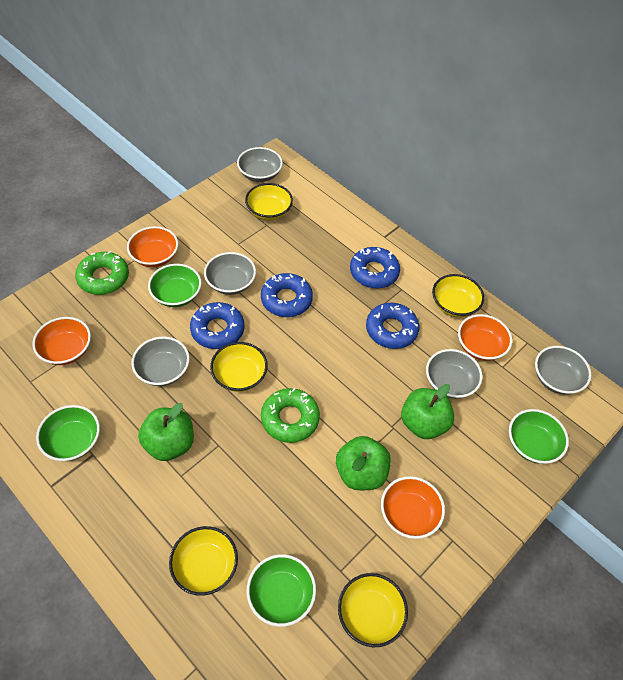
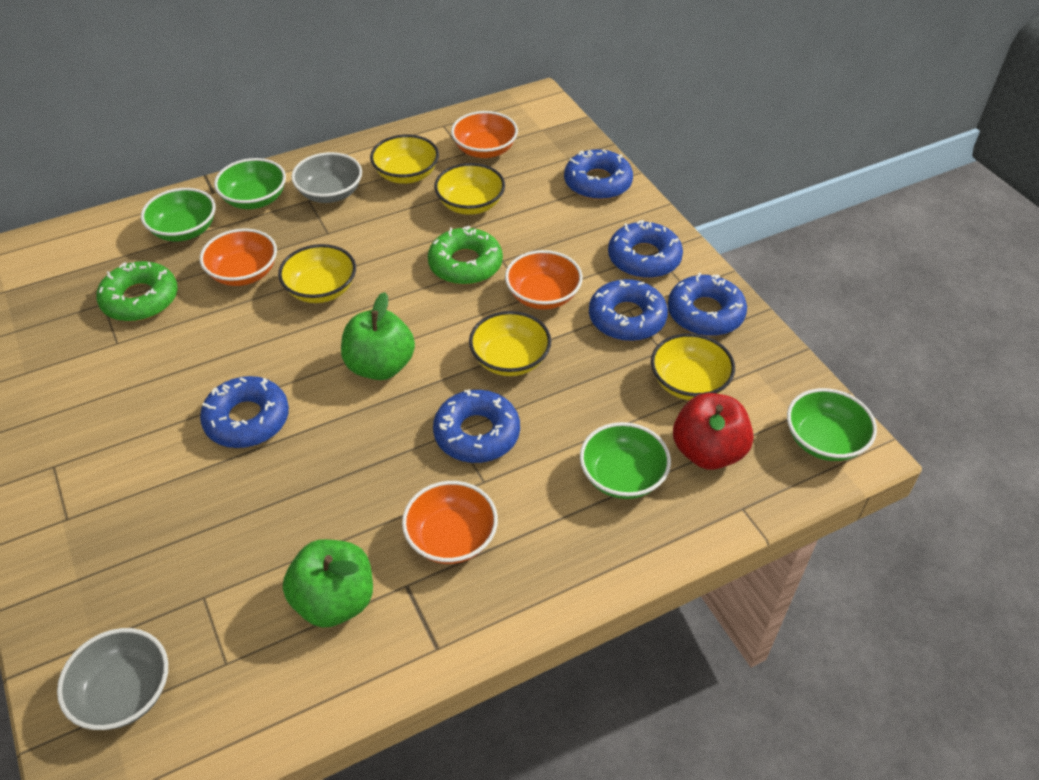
blue donut: 4 -> 6
green apple: 3 -> 2
grey bowl: 5 -> 2
red apple: 0 -> 1

